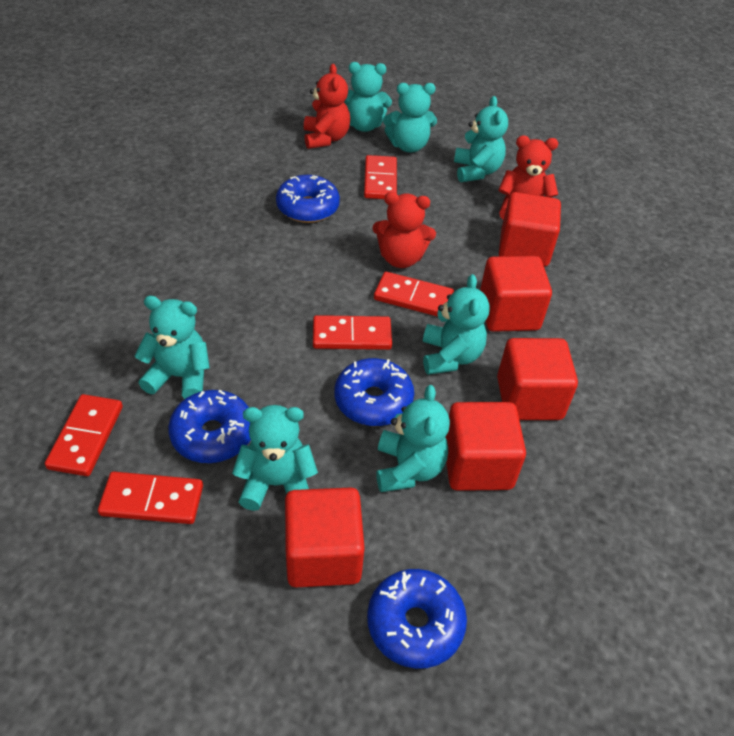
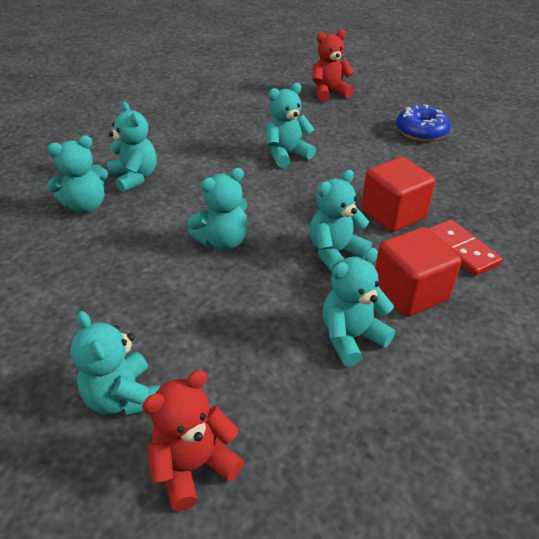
blue donut: 4 -> 1
red cube: 5 -> 2
red domino: 5 -> 1
red teddy bear: 3 -> 2

